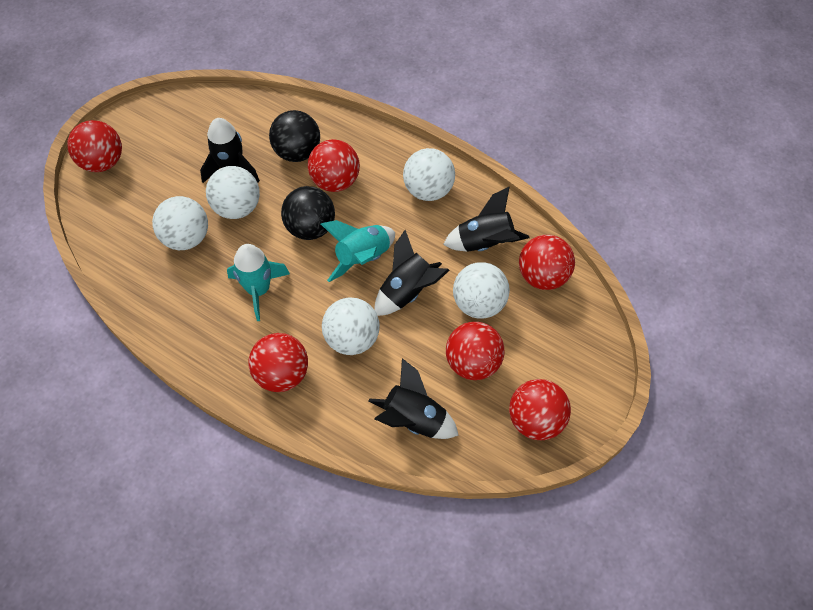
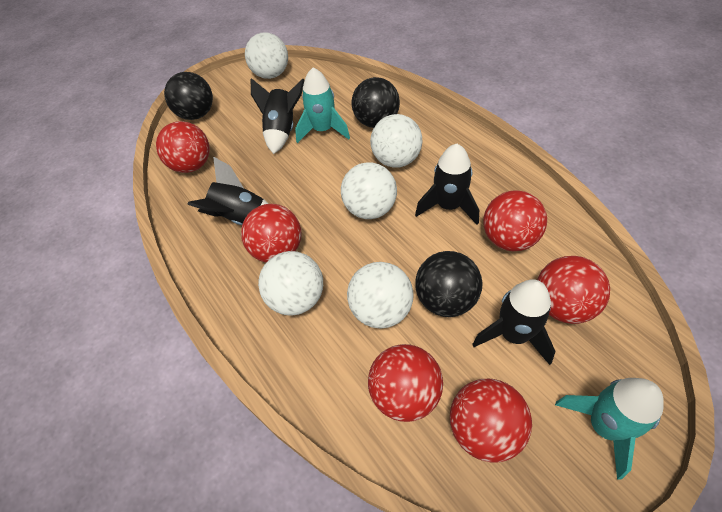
black ball: 2 -> 3

